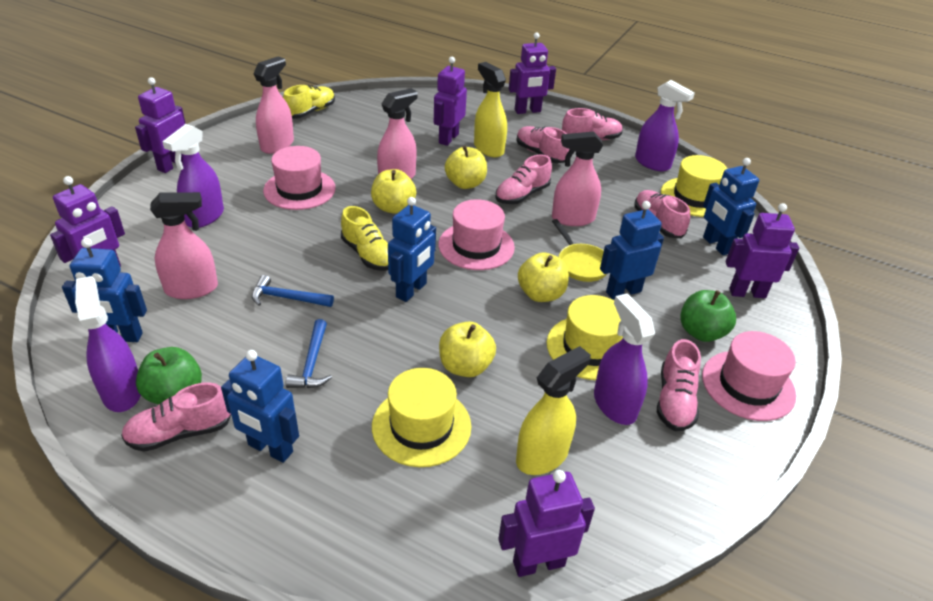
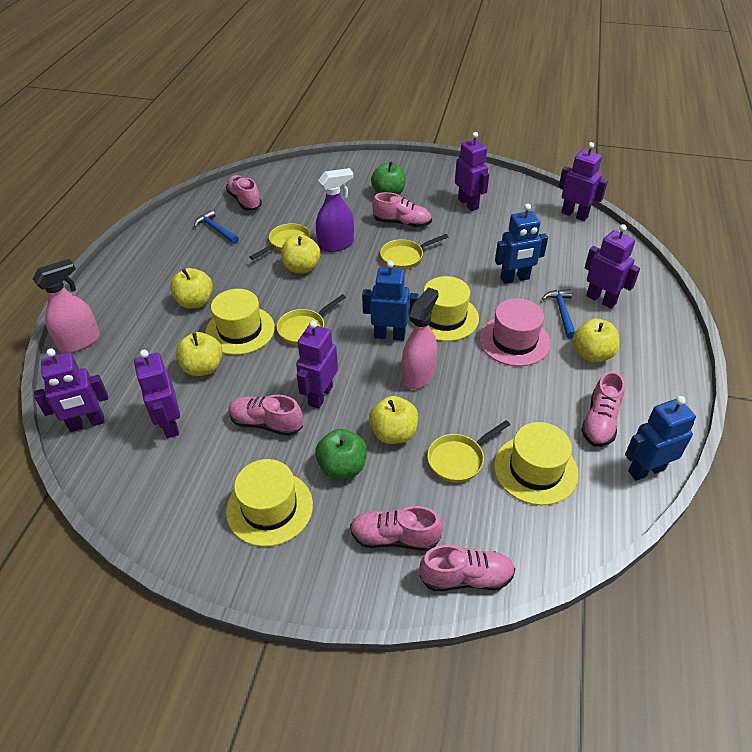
blue robot: 5 -> 3
pink hat: 3 -> 1
pink spray bottle: 4 -> 2
purple spray bottle: 4 -> 1
yellow apple: 4 -> 5
yellow hat: 3 -> 4
yellow pan: 1 -> 4
yellow shoe: 2 -> 0
yellow spray bottle: 2 -> 0

